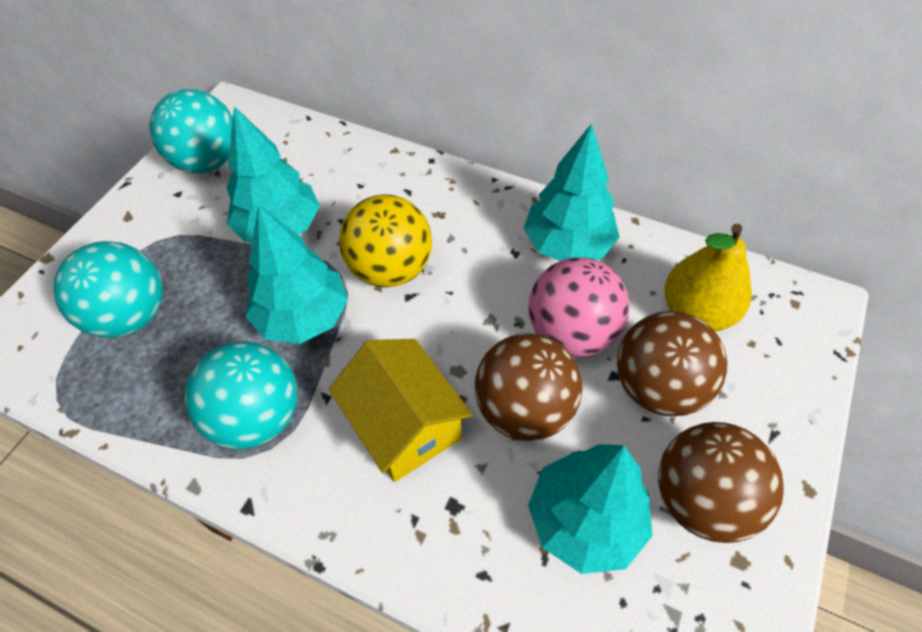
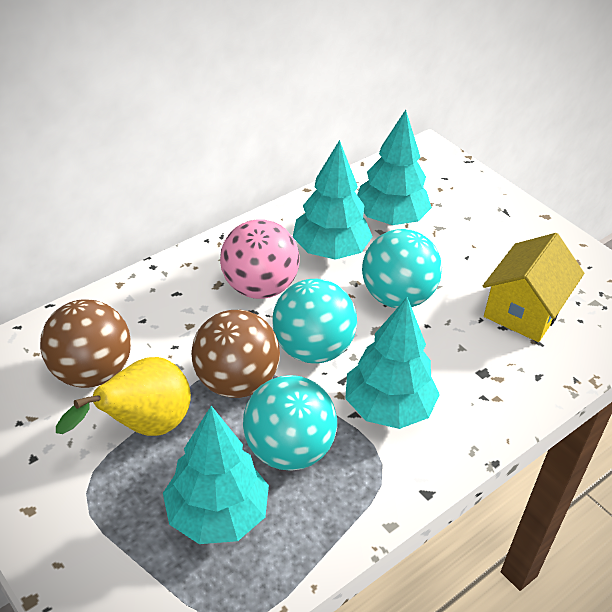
brown ball: 3 -> 2
yellow ball: 1 -> 0

